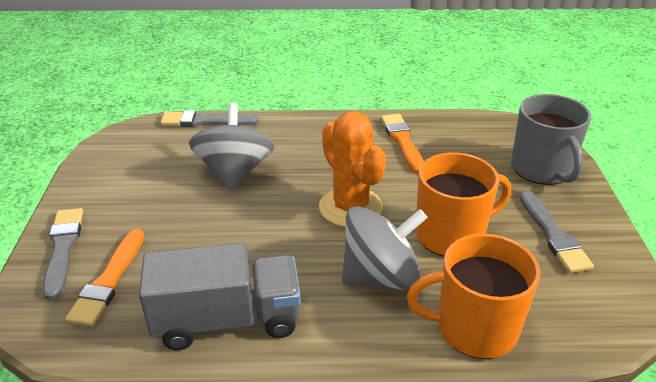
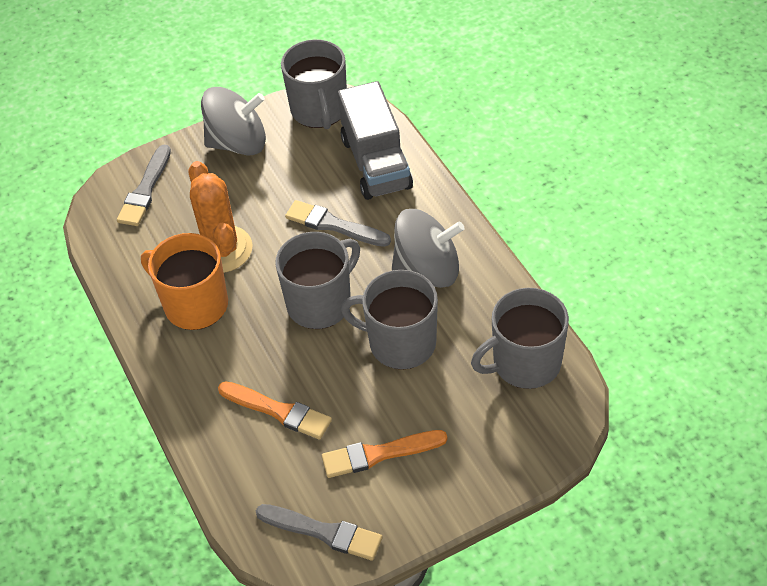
grey mug: 1 -> 4
orange mug: 2 -> 1

